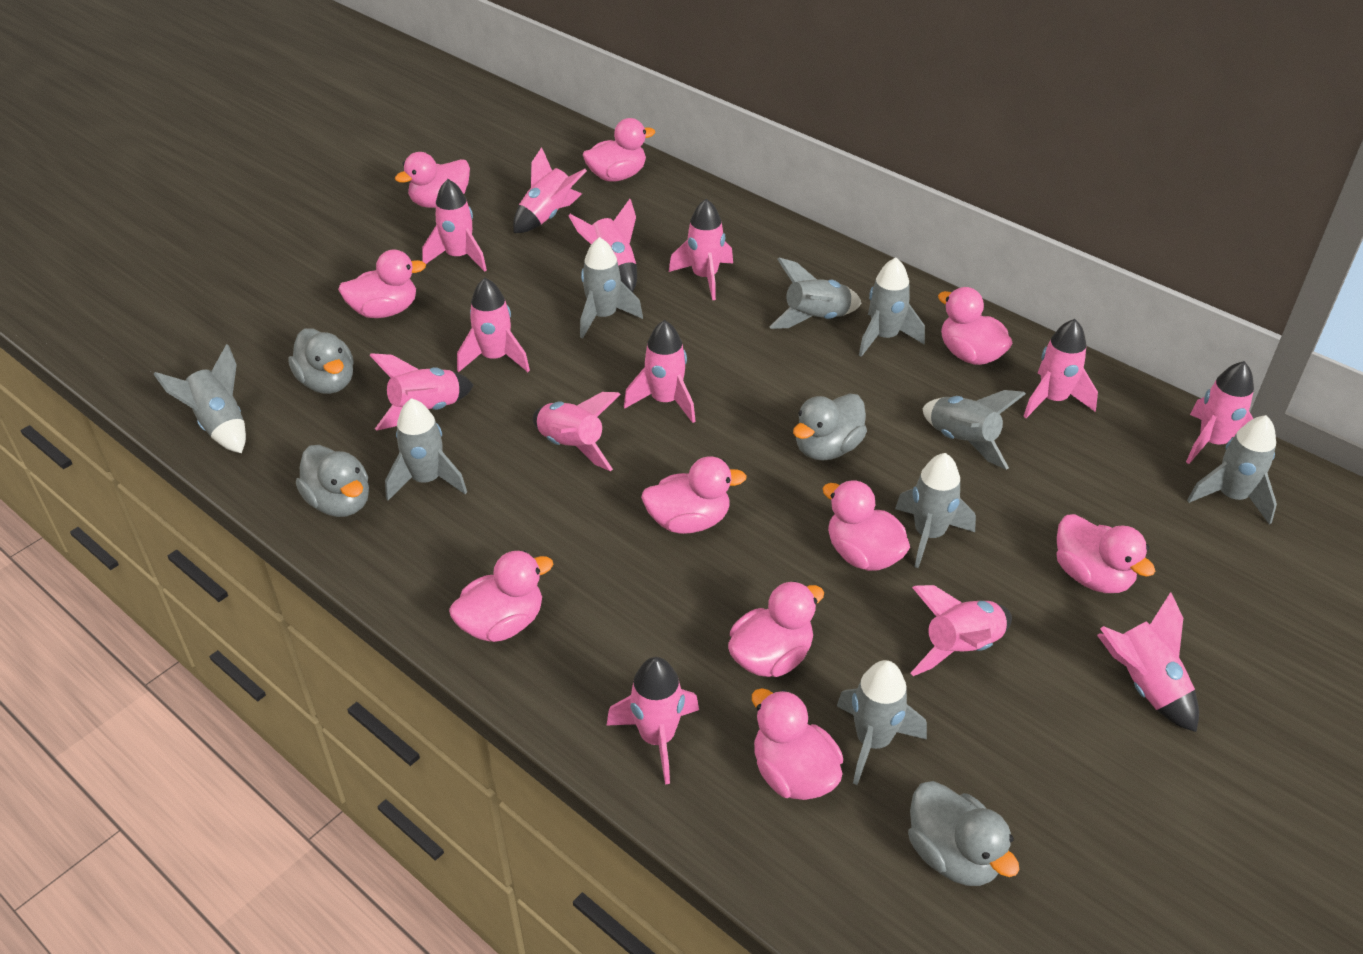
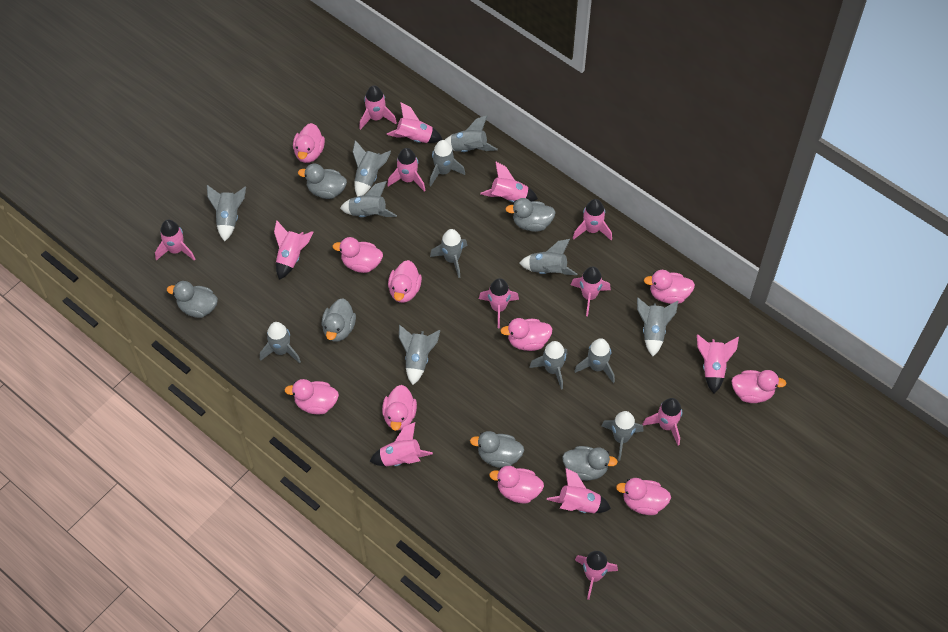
grey duck: 4 -> 6
grey rocket: 9 -> 13
pink rocket: 13 -> 14

